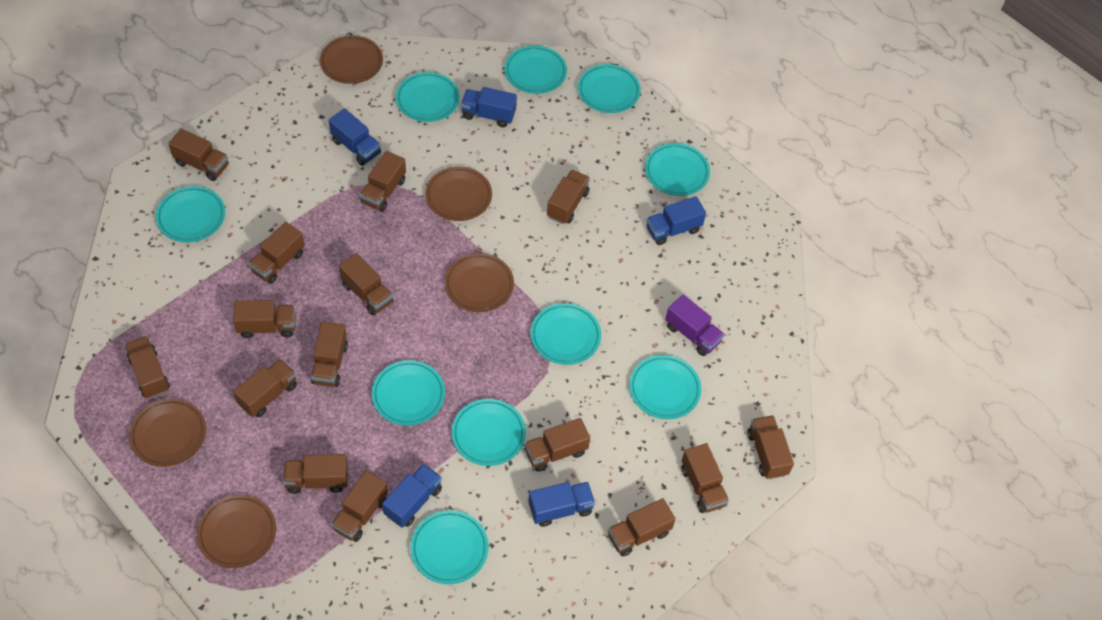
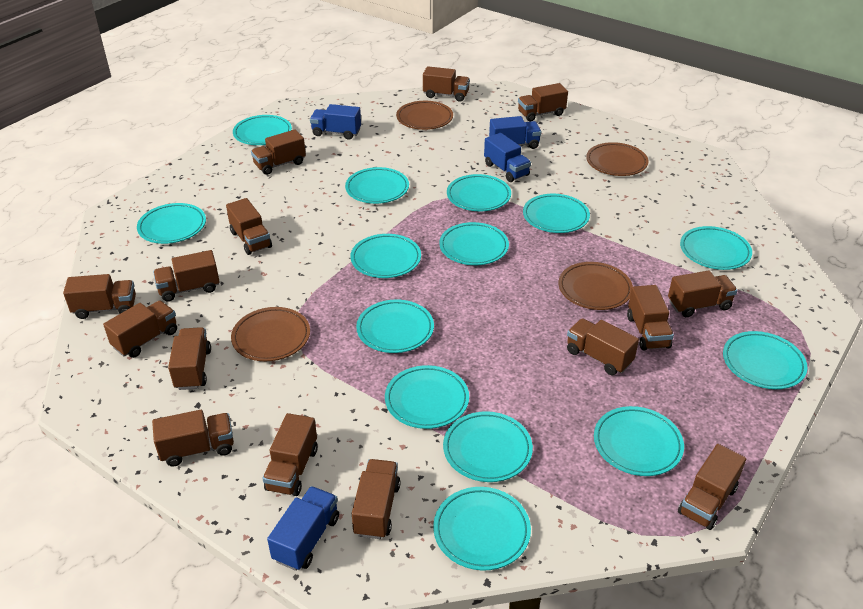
blue truck: 5 -> 4
brown plate: 5 -> 4
purple truck: 1 -> 0
turquoise plate: 10 -> 14

